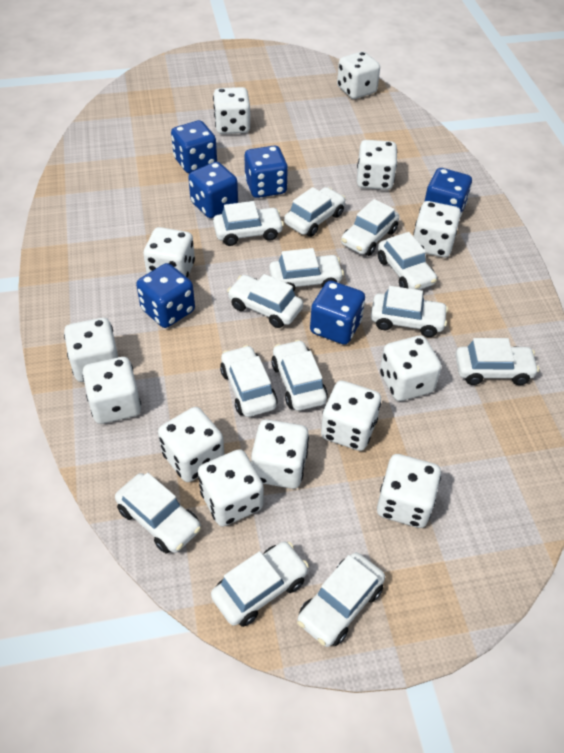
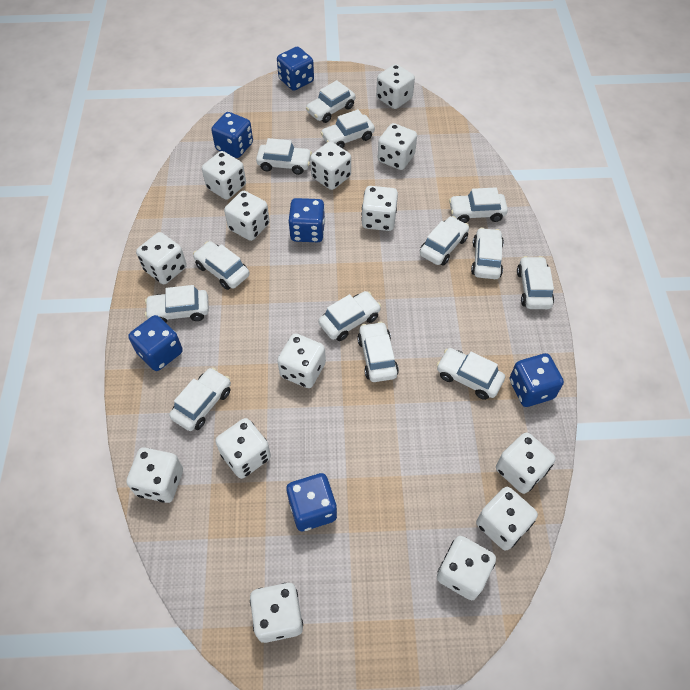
white dice: 13 -> 14

